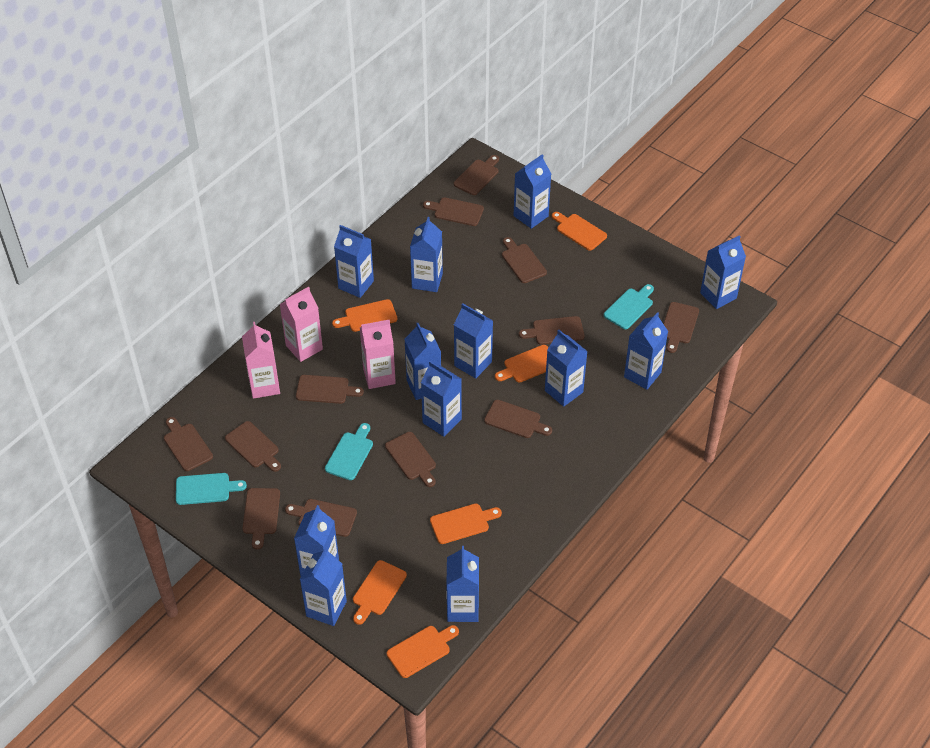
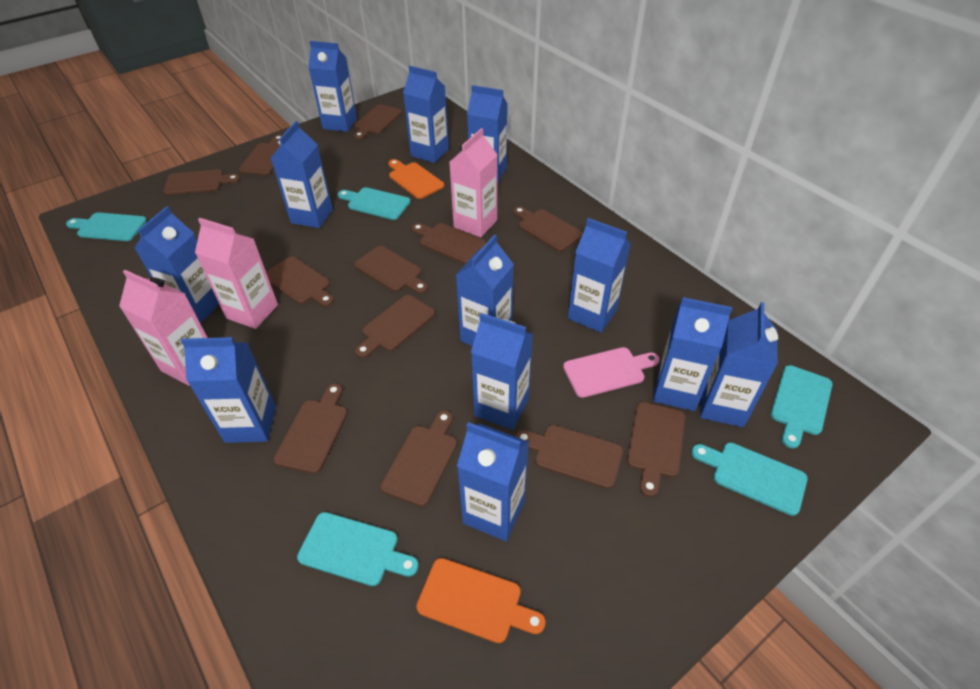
orange cutting board: 6 -> 2
pink cutting board: 0 -> 1
turquoise cutting board: 3 -> 5

